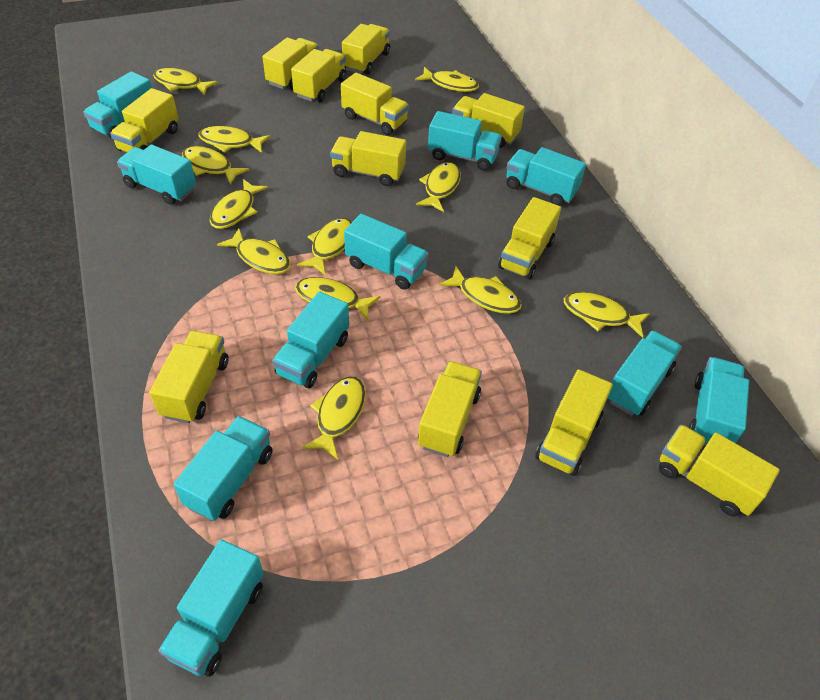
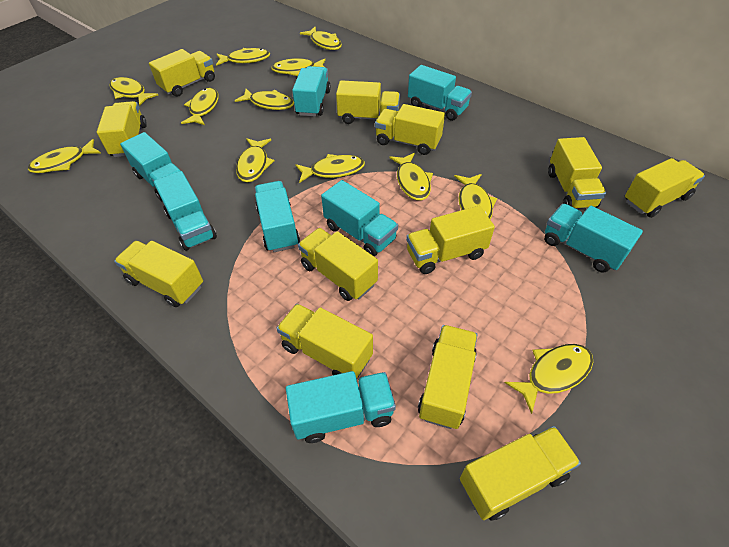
turquoise truck: 10 -> 8

